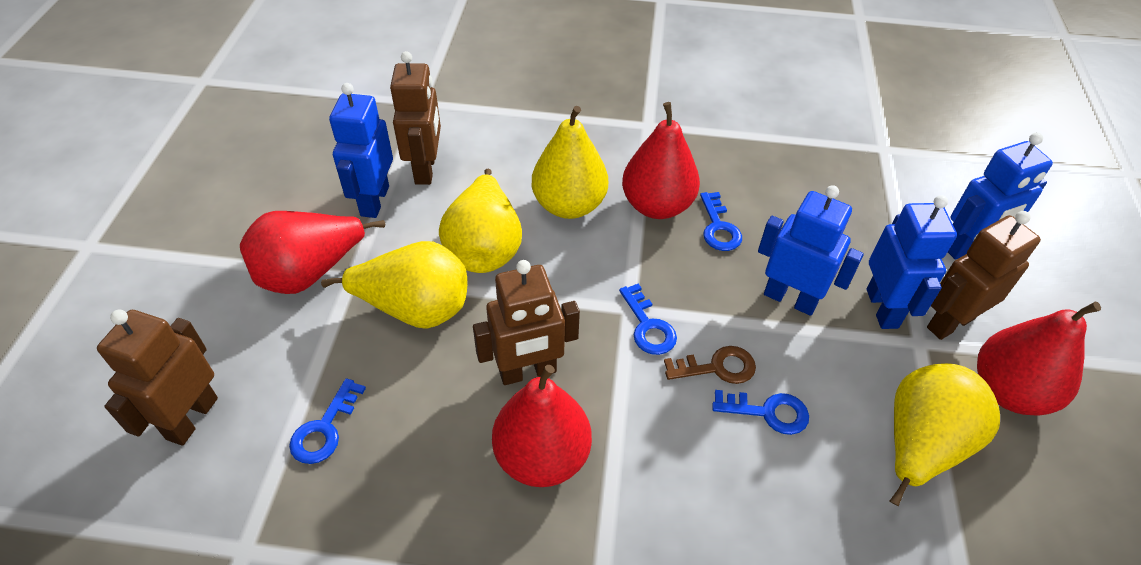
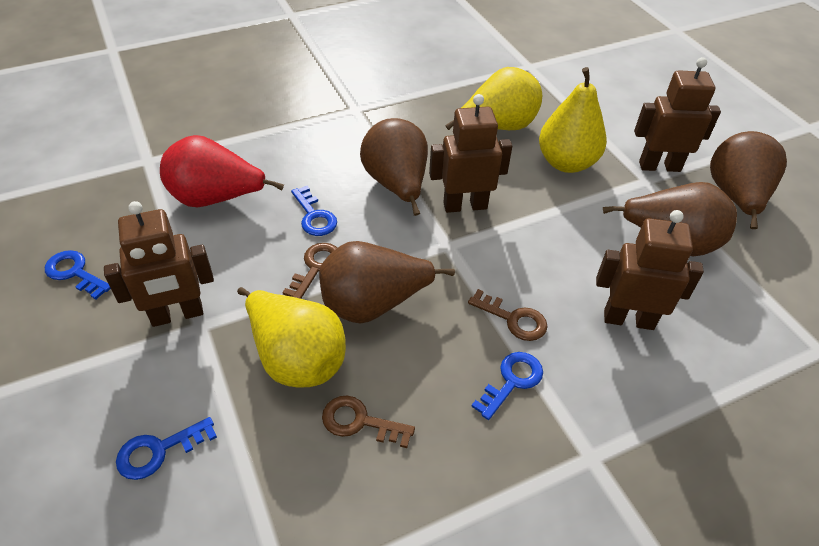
blue robot: 4 -> 0
brown key: 1 -> 3
brown pear: 0 -> 4
red pear: 4 -> 1
yellow pear: 4 -> 3

